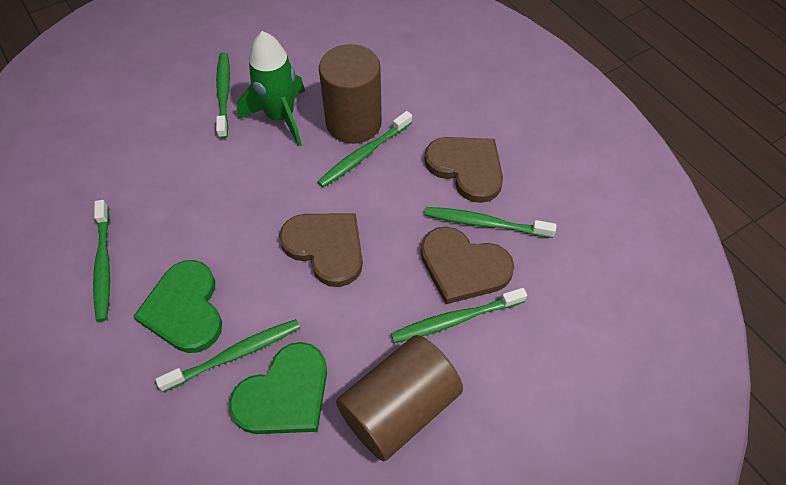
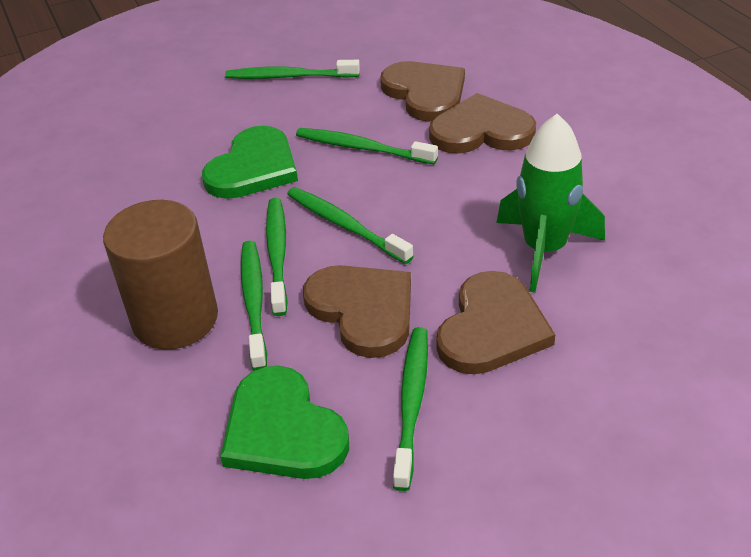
brown cylinder: 2 -> 1
brown heart: 3 -> 4

